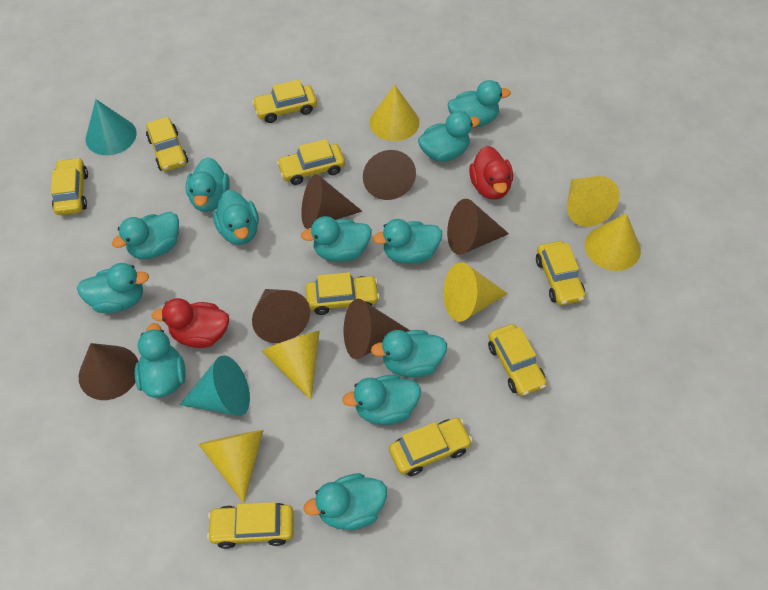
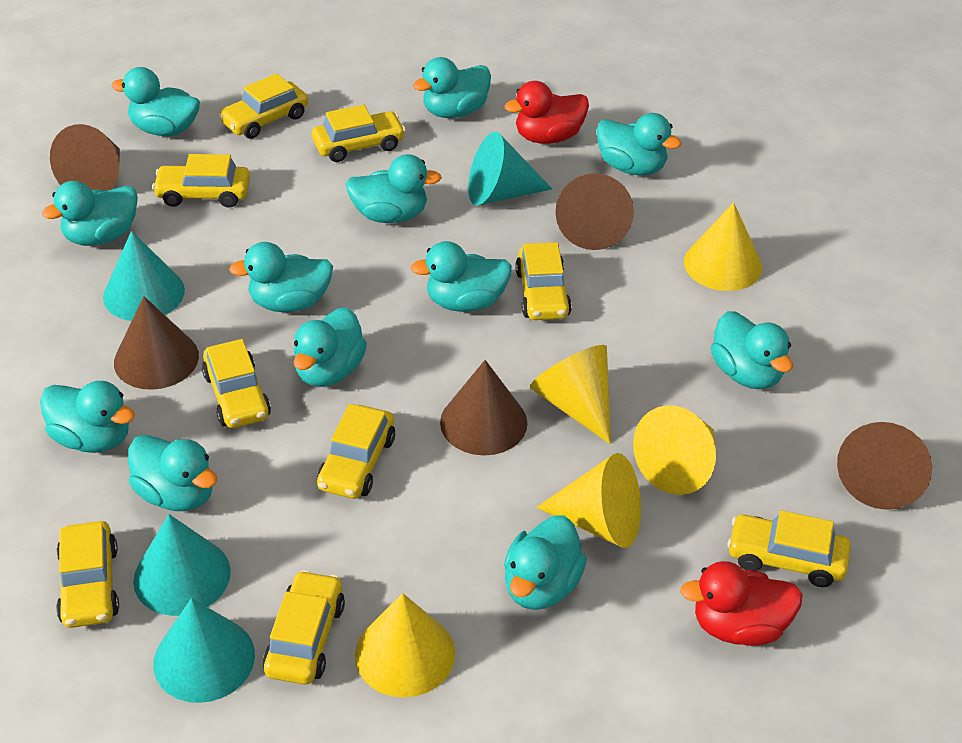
brown cone: 6 -> 5
turquoise cone: 2 -> 4
yellow cone: 6 -> 5

